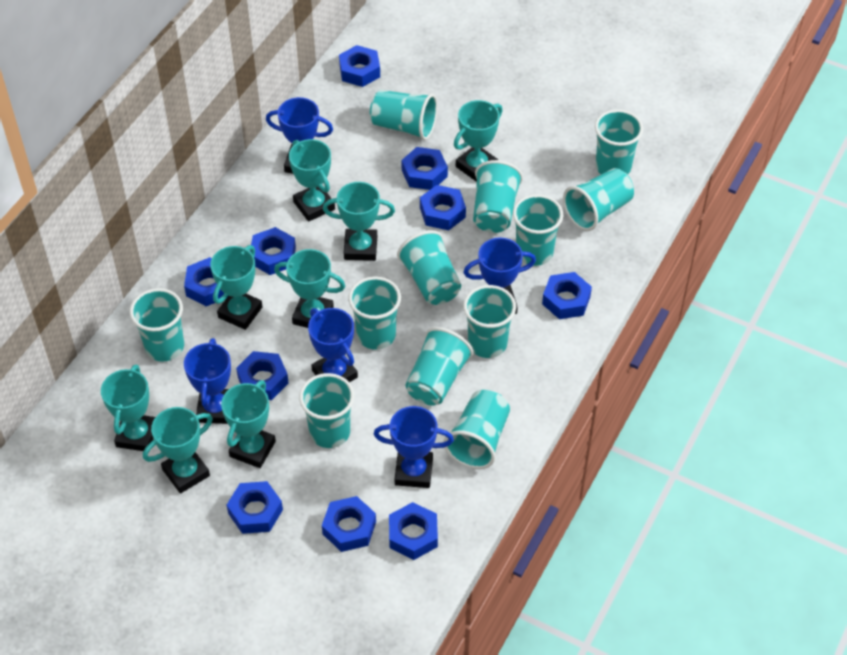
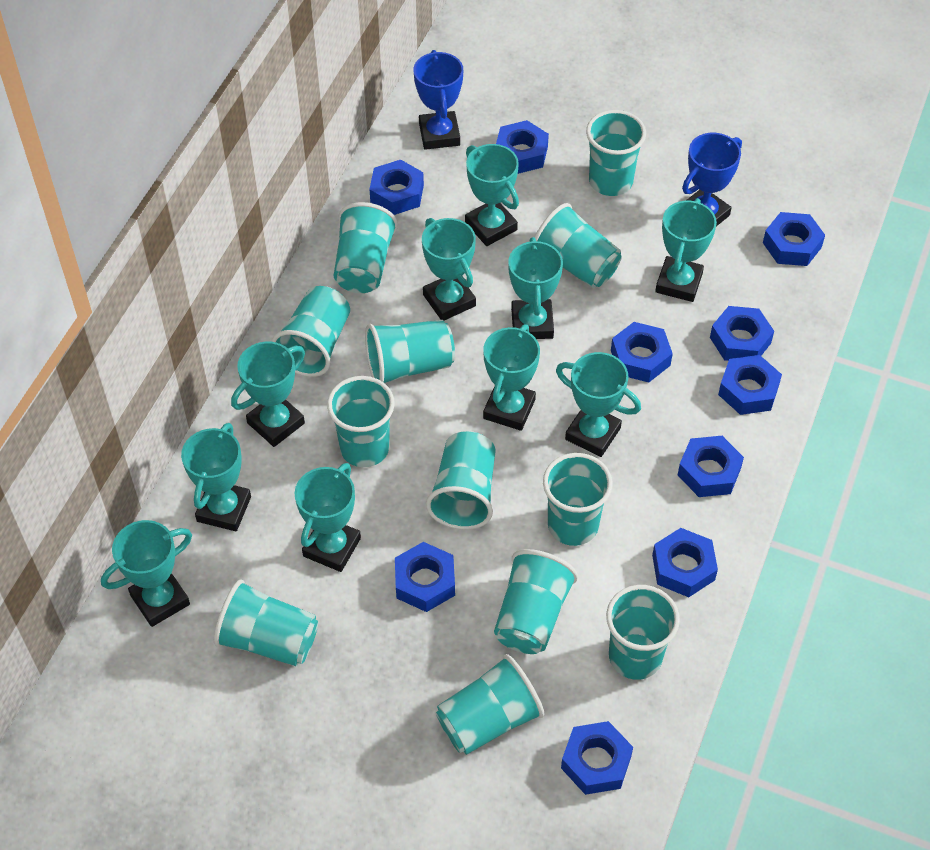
blue trophy: 5 -> 2
turquoise trophy: 8 -> 10

